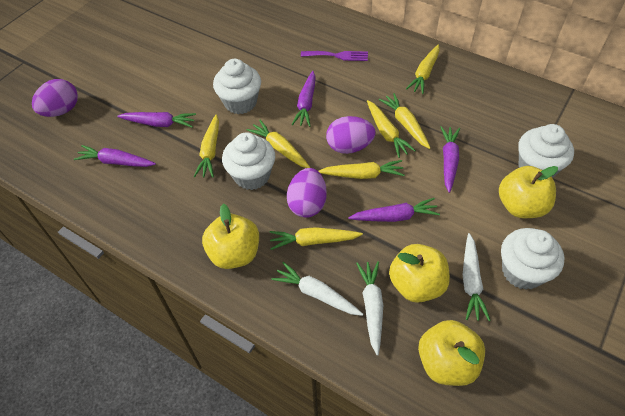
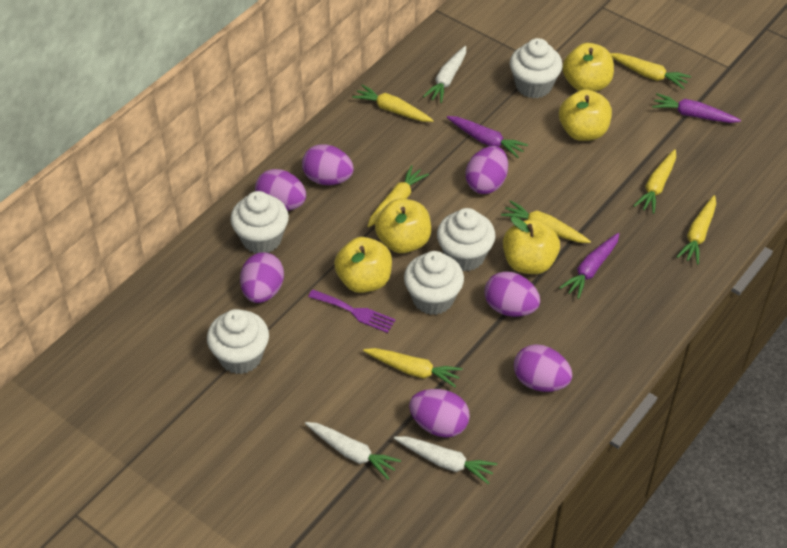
purple carrot: 5 -> 3
purple egg: 3 -> 7
white cupcake: 4 -> 5
yellow apple: 4 -> 5

